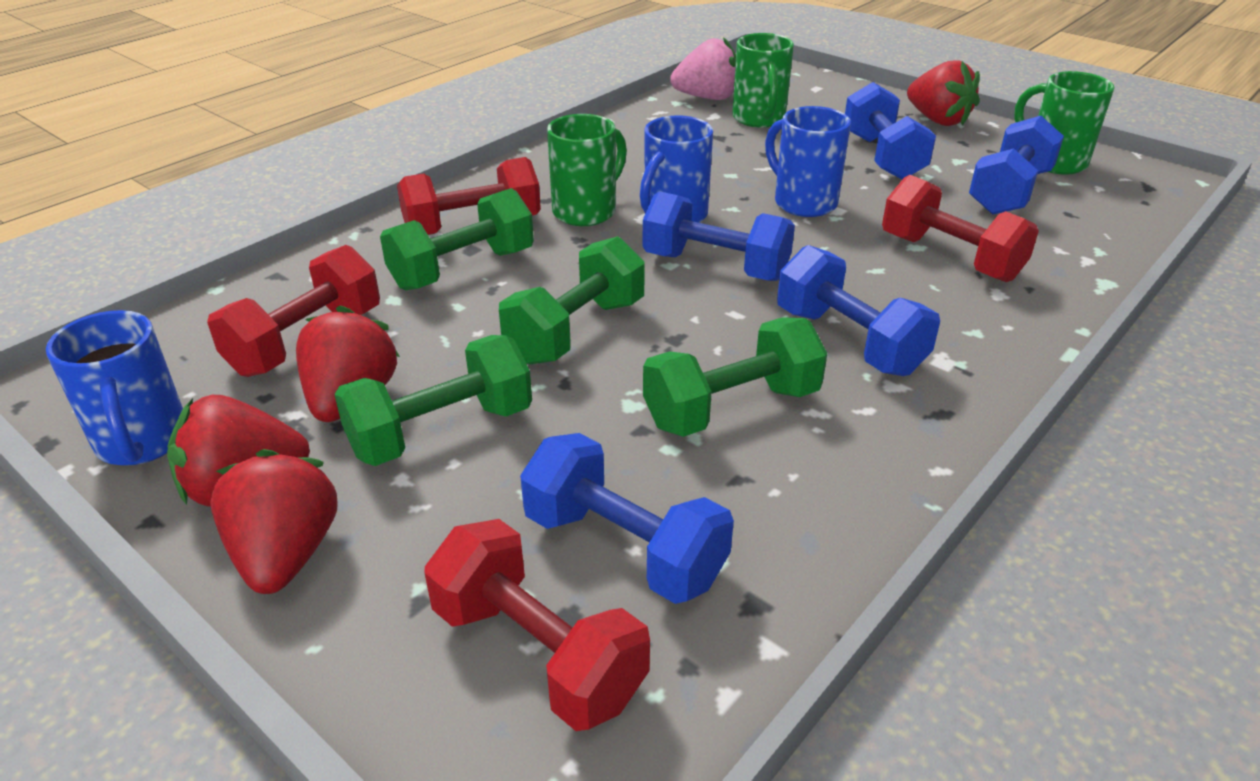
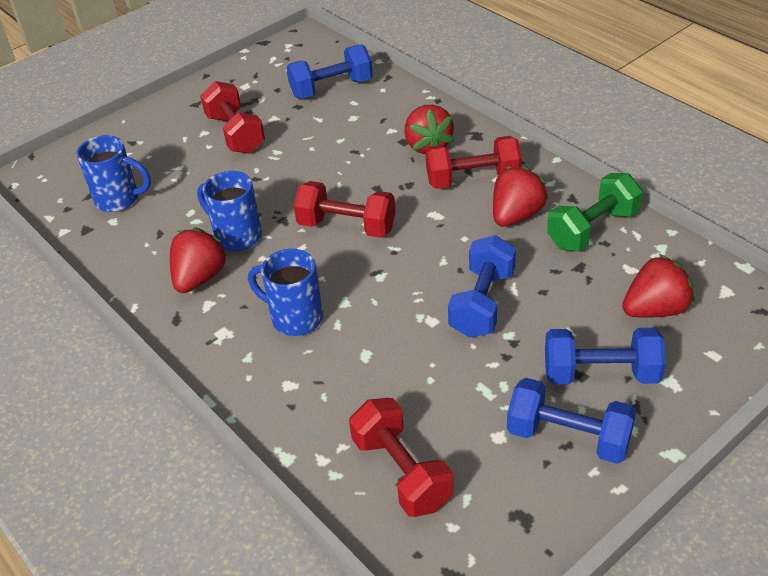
blue dumbbell: 5 -> 4
green dumbbell: 4 -> 1
green mug: 3 -> 0
pink strawberry: 1 -> 0

